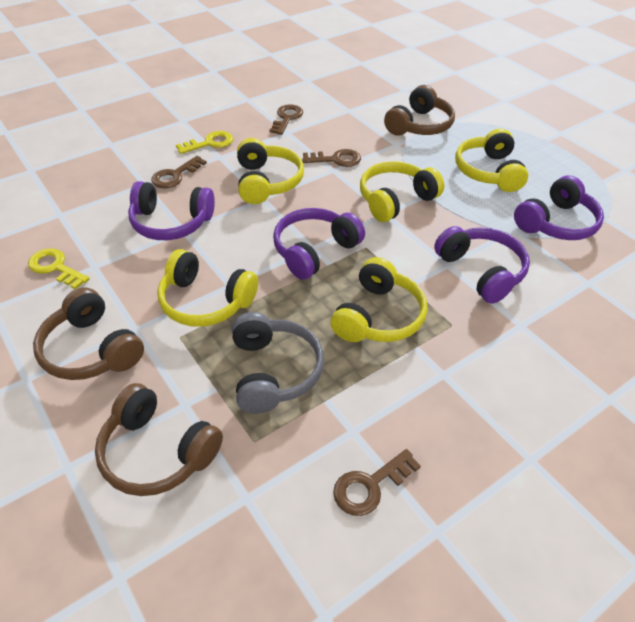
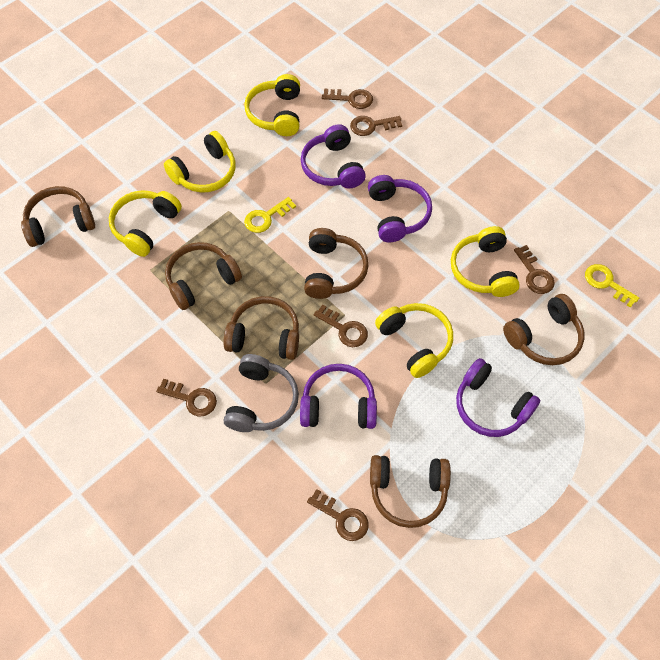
brown headphones: 3 -> 6
brown key: 4 -> 6

